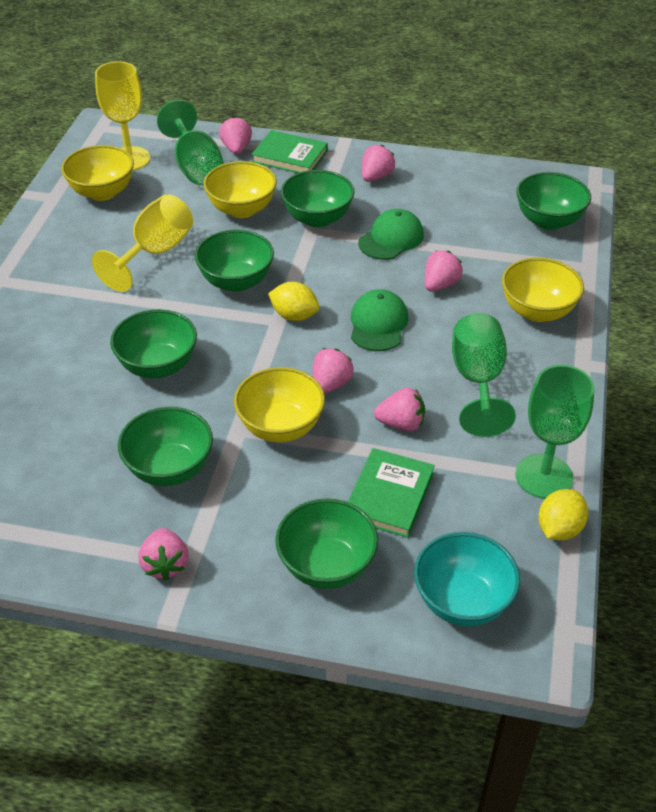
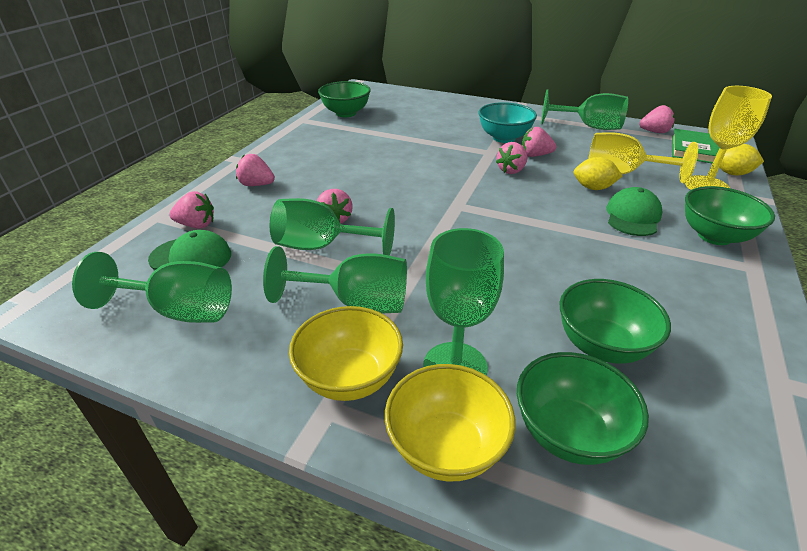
green book: 2 -> 1
green bowl: 6 -> 4
green goblet: 3 -> 5
yellow bowl: 4 -> 2

